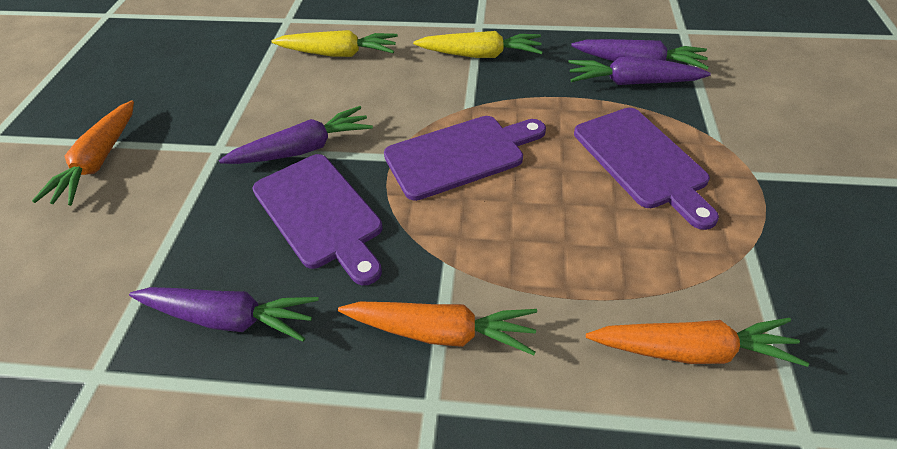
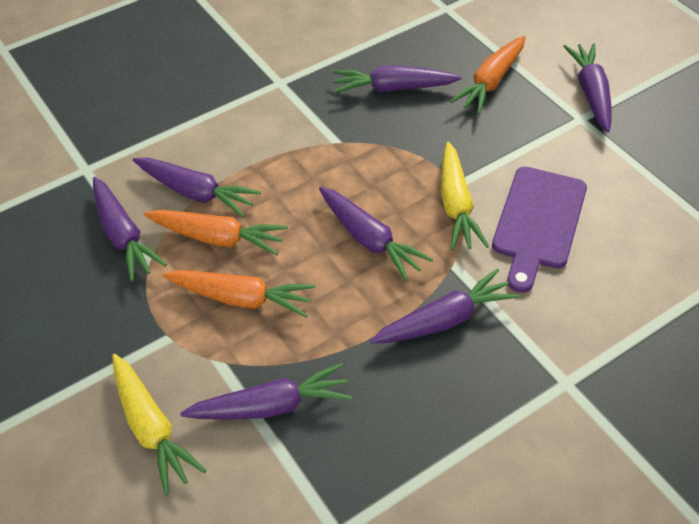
purple carrot: 4 -> 7
purple cutting board: 3 -> 1

